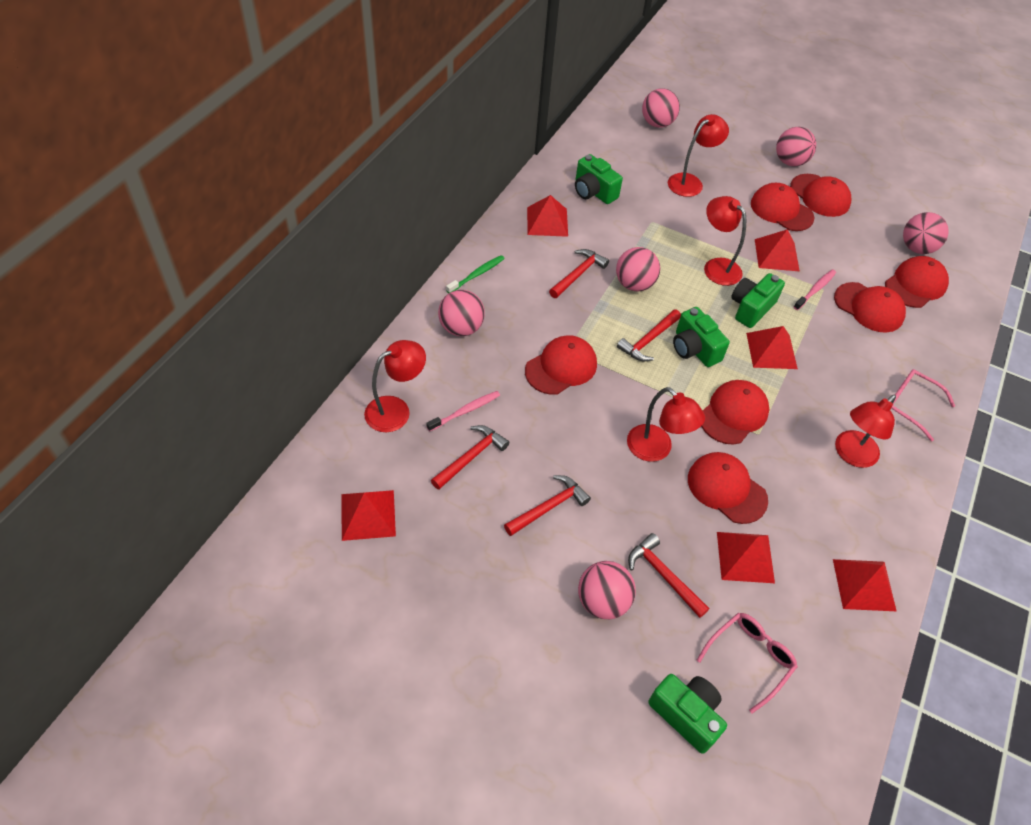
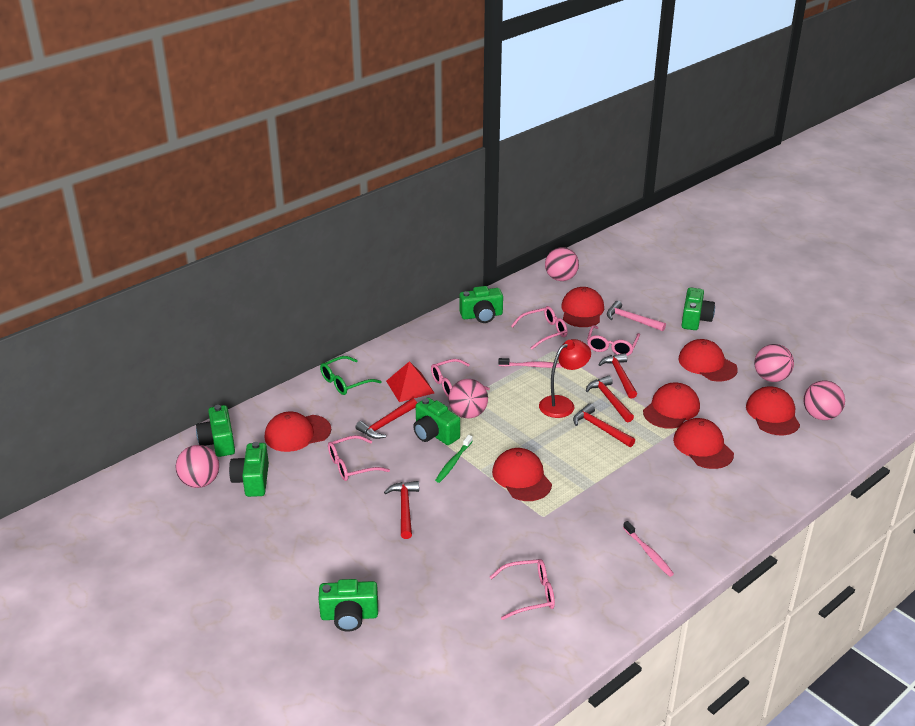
green camera: 4 -> 6
green glasses: 0 -> 1
pink ball: 6 -> 5
pink glasses: 2 -> 5
pink hammer: 0 -> 1
red lamp: 5 -> 1
red pyramid: 6 -> 1

